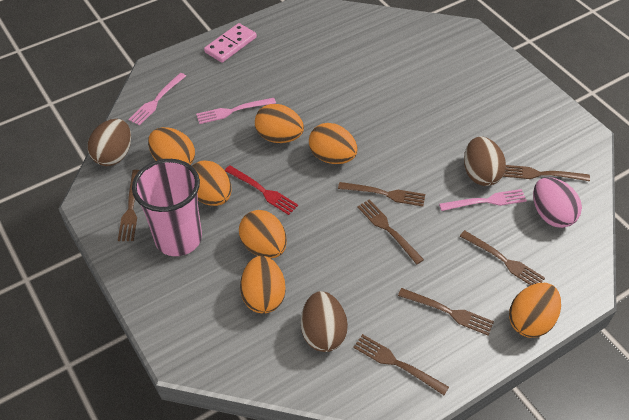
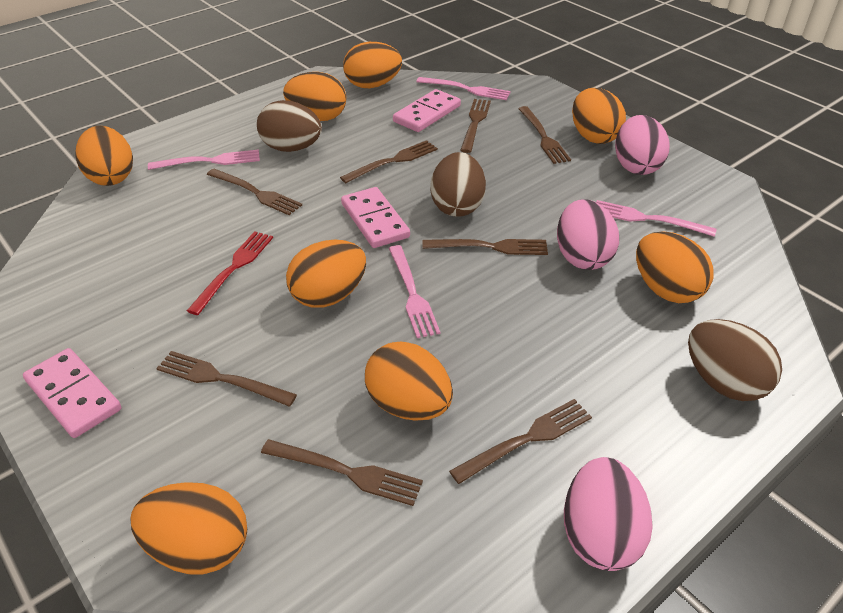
brown fork: 7 -> 8
orange egg: 7 -> 8
pink cup: 1 -> 0
pink domino: 1 -> 3
pink egg: 1 -> 3
pink fork: 3 -> 4

